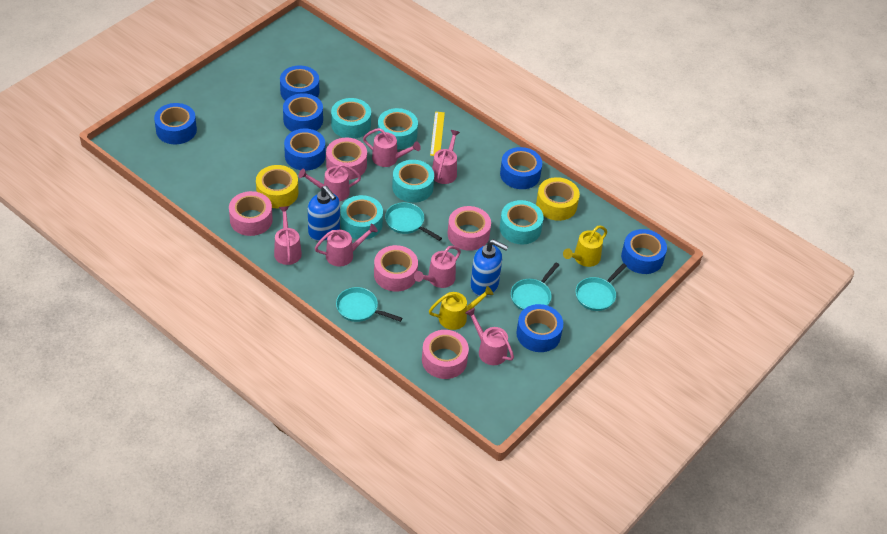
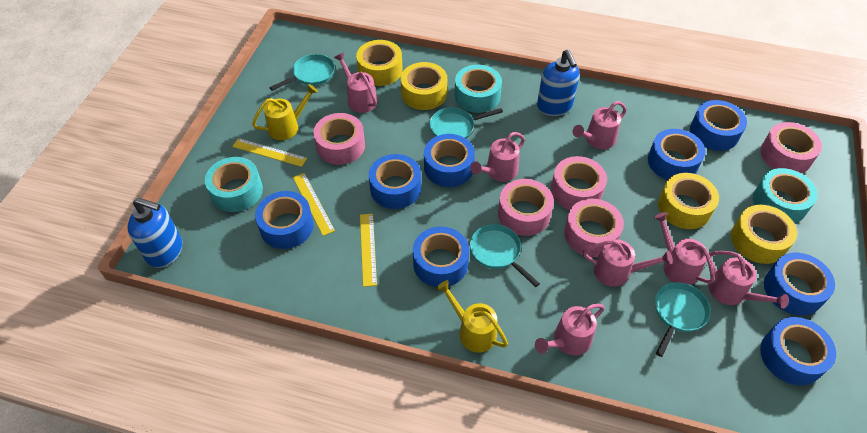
blue tape: 7 -> 8
turquoise tape: 5 -> 3
yellow ruler: 1 -> 3
yellow tape: 2 -> 4

